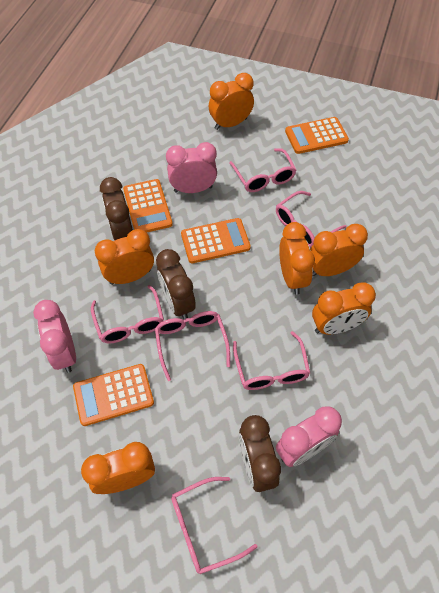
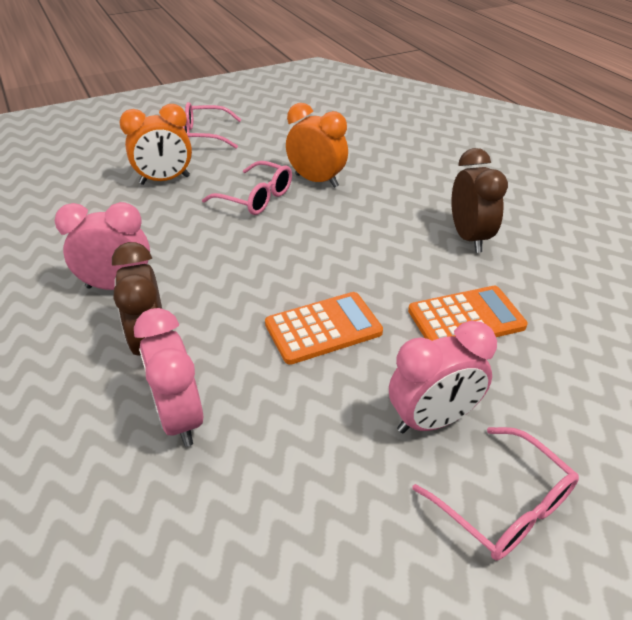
brown clock: 3 -> 2
orange calculator: 4 -> 2
orange clock: 6 -> 2
pink glasses: 6 -> 3

